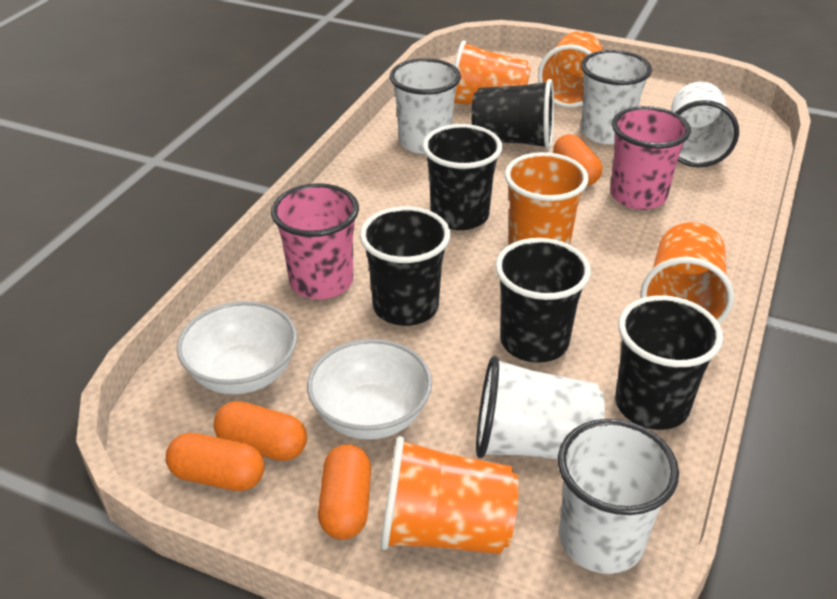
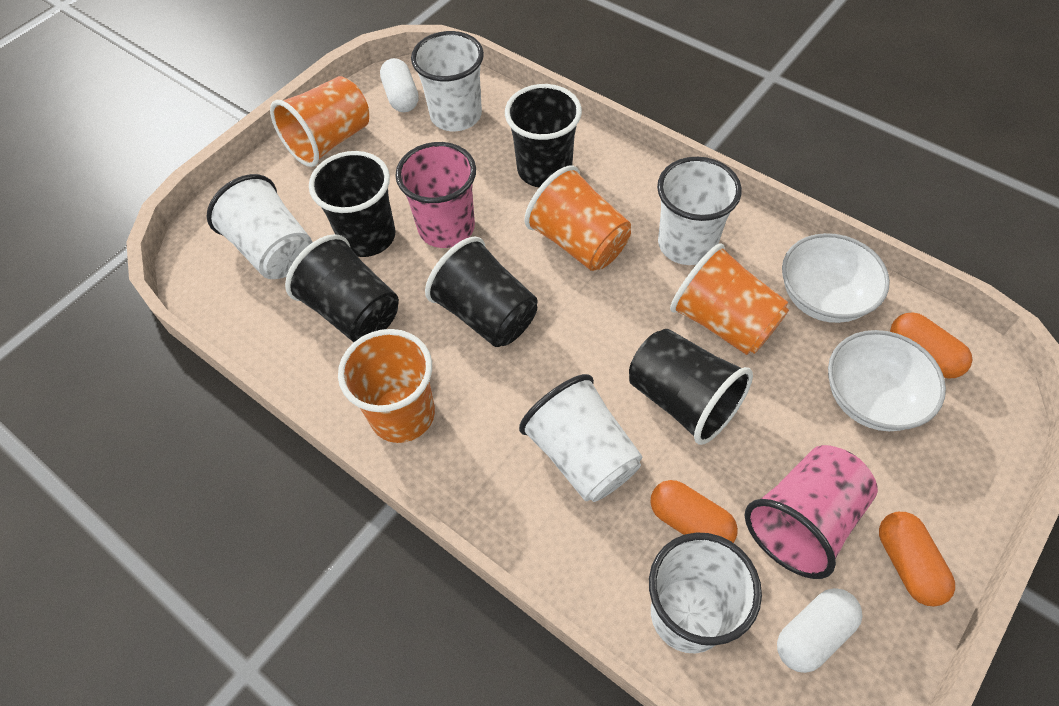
orange capsule: 4 -> 3
orange cup: 5 -> 4
white capsule: 0 -> 2

